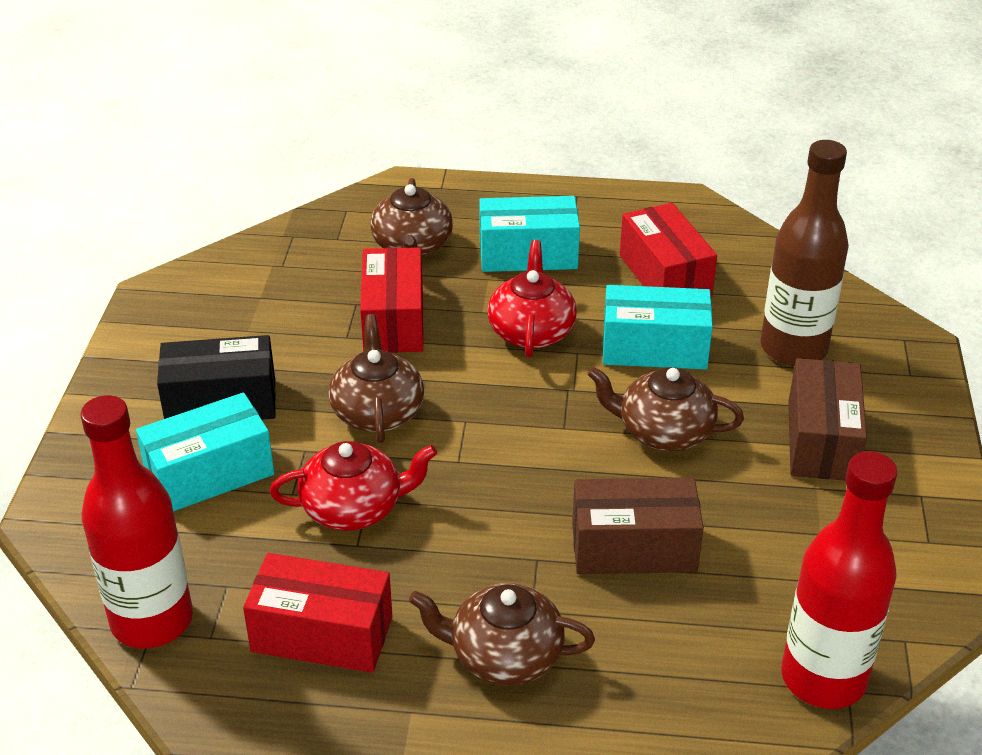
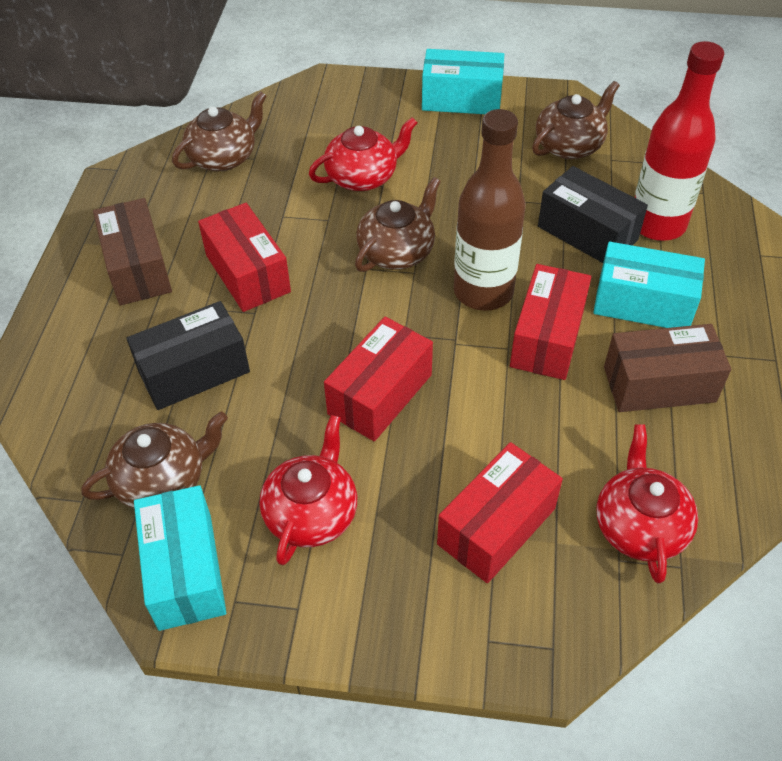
black box: 1 -> 2
red bottle: 2 -> 1
red box: 3 -> 4
red teapot: 2 -> 3

